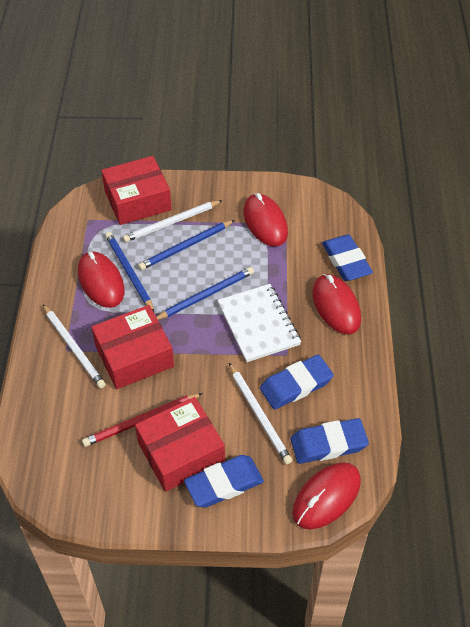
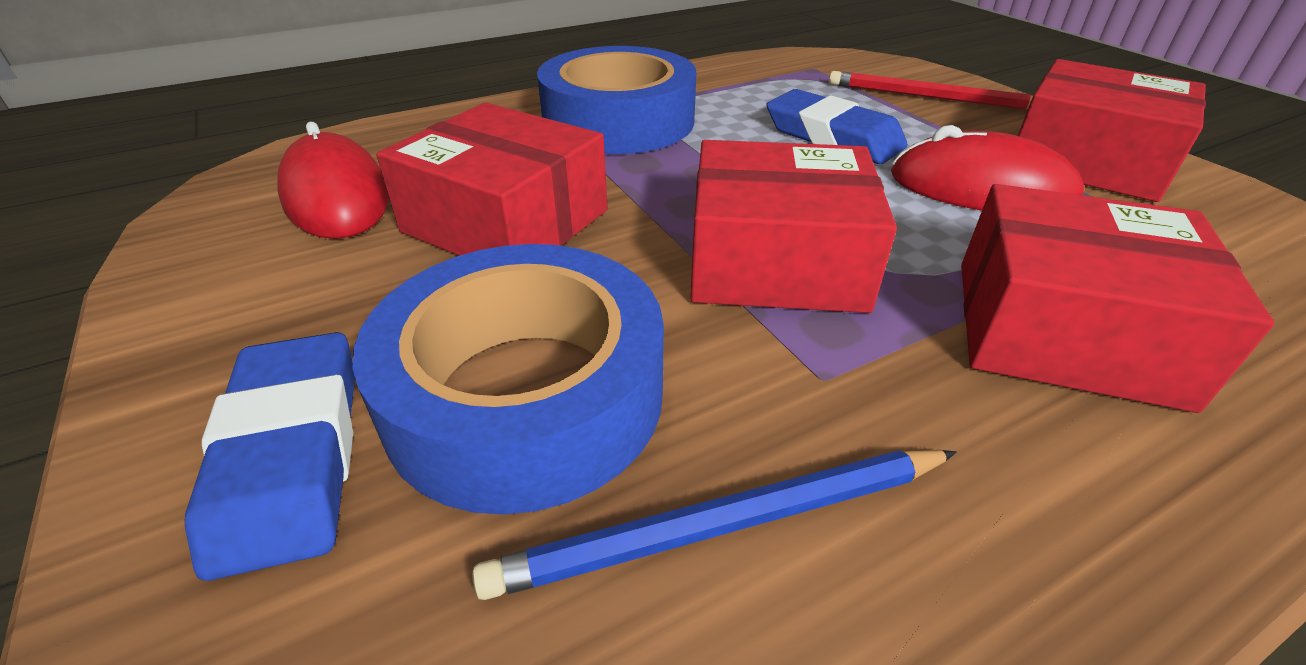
blue eraser: 4 -> 2
blue pencil: 3 -> 1
blue tape: 0 -> 2
red box: 3 -> 4
red mouse: 4 -> 2
white notebook: 1 -> 0
white pencil: 3 -> 0

